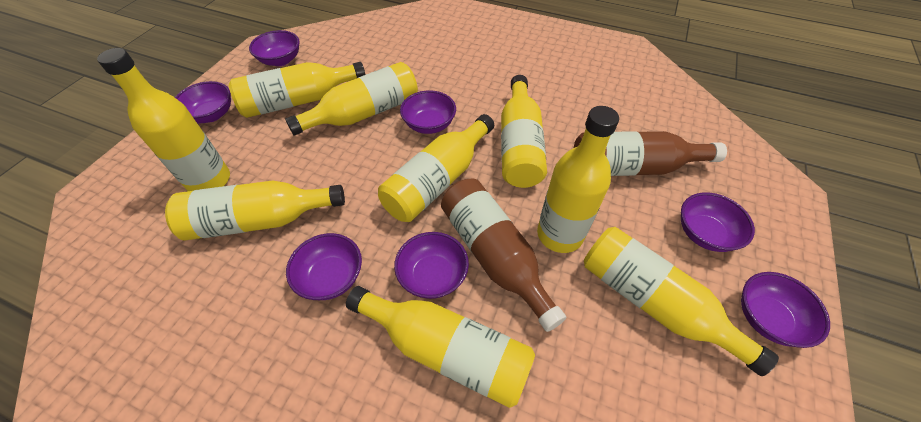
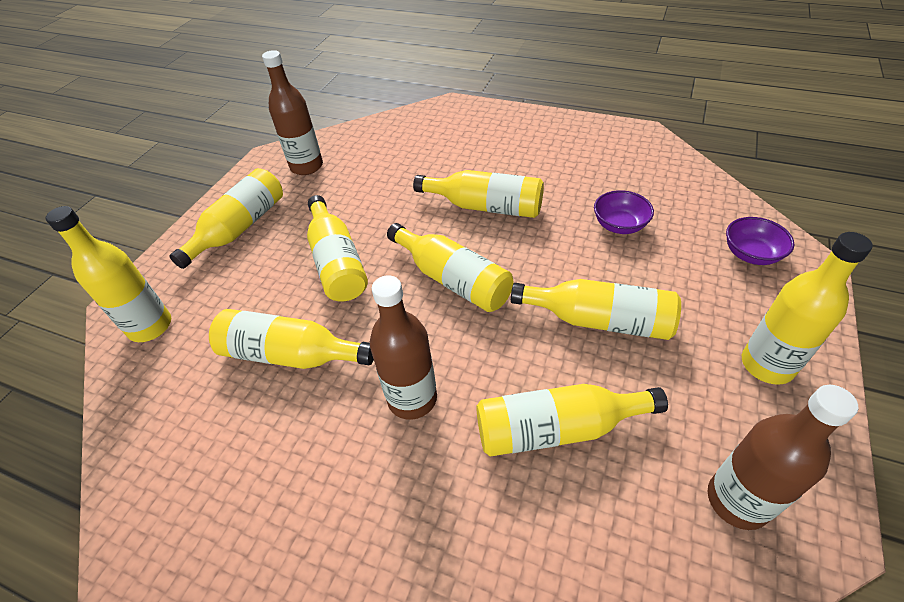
brown bottle: 2 -> 3
purple bowl: 7 -> 2

